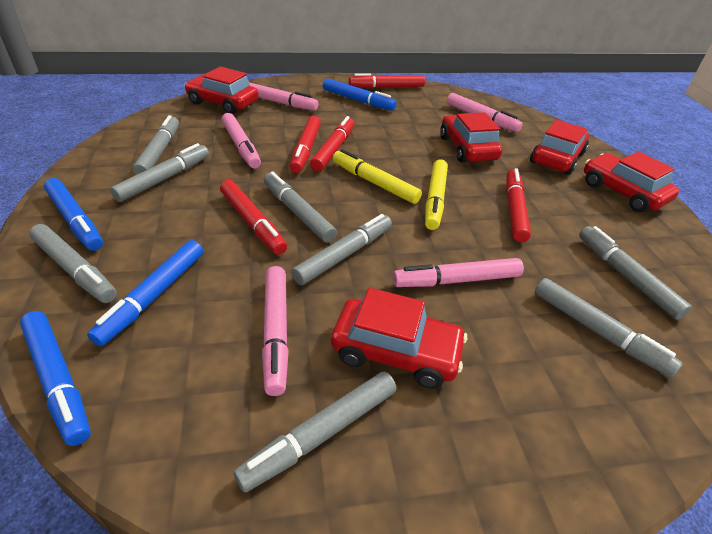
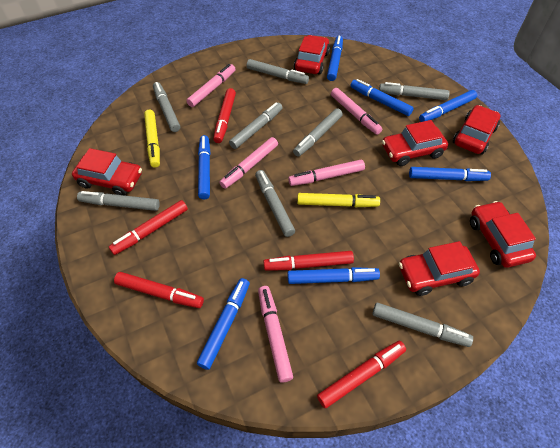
blue marker: 4 -> 7
red car: 5 -> 6

